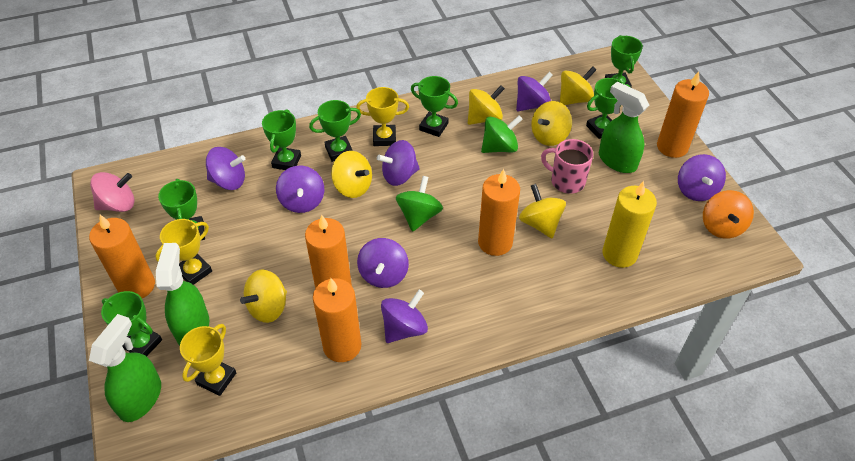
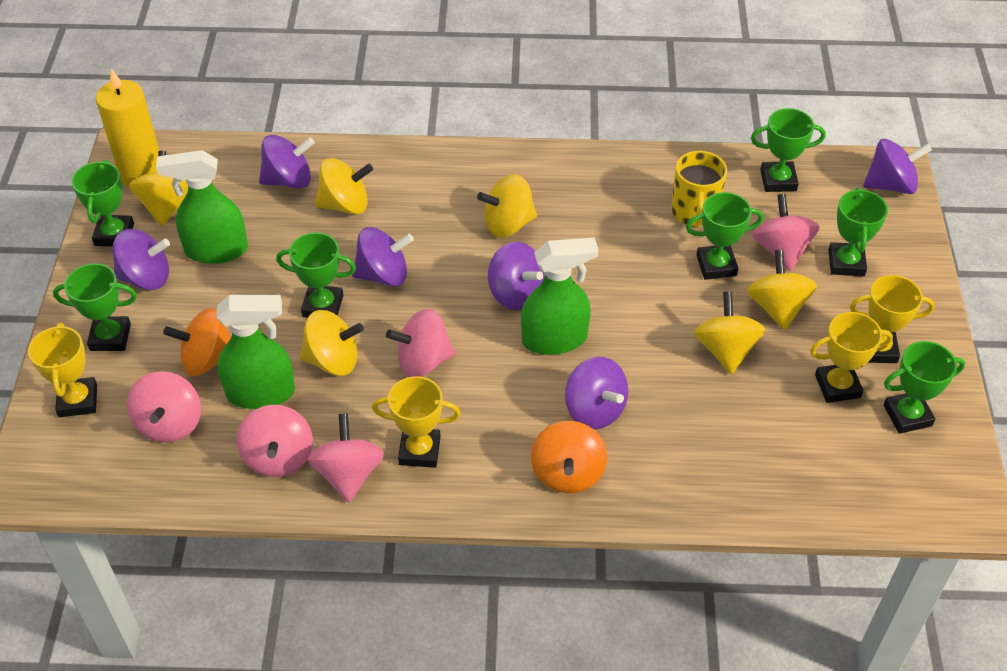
green spinning top: 2 -> 0
orange candle: 5 -> 0
orange spinning top: 1 -> 2
pink mug: 1 -> 0
pink spinning top: 1 -> 5
purple spinning top: 7 -> 6
yellow mug: 0 -> 1
yellow trophy: 3 -> 4

